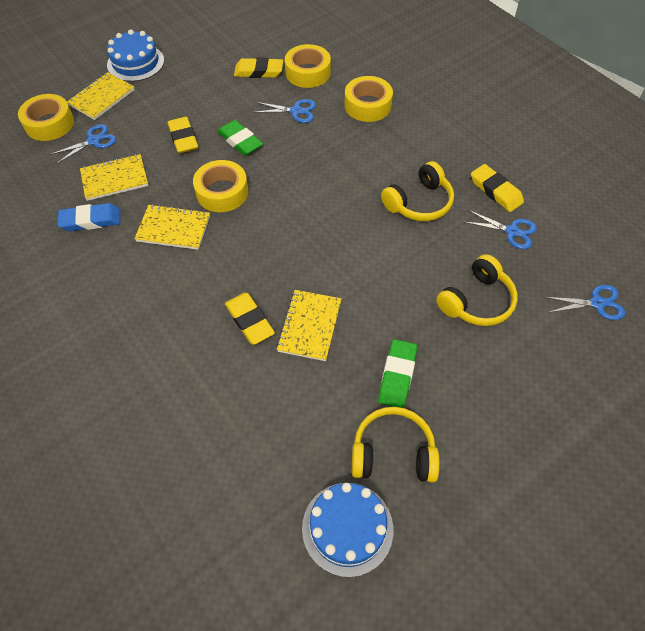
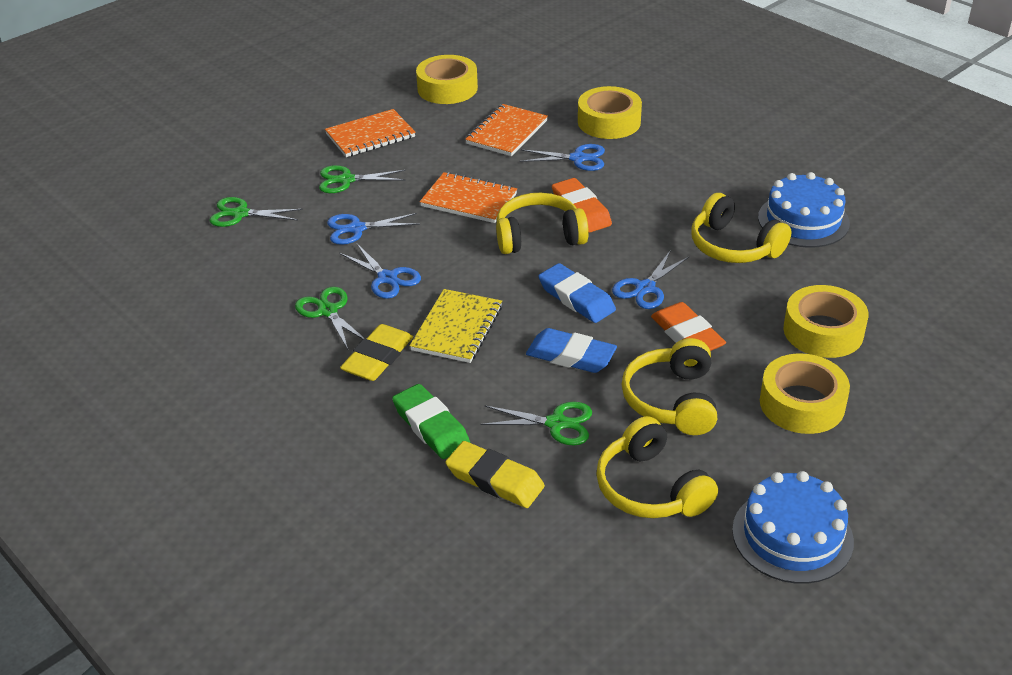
blue eraser: 1 -> 2
green eraser: 2 -> 1
green scissors: 0 -> 4
orange eraser: 0 -> 2
orange notebook: 0 -> 3
yellow eraser: 4 -> 2
yellow headphones: 3 -> 4
yellow notebook: 4 -> 1

